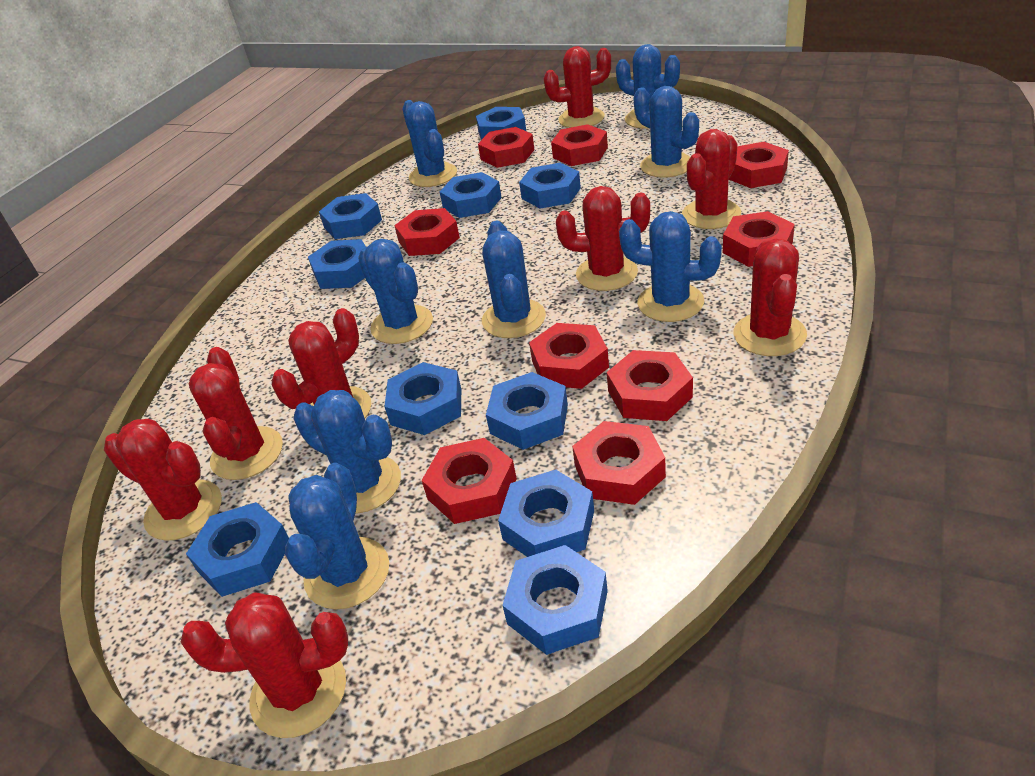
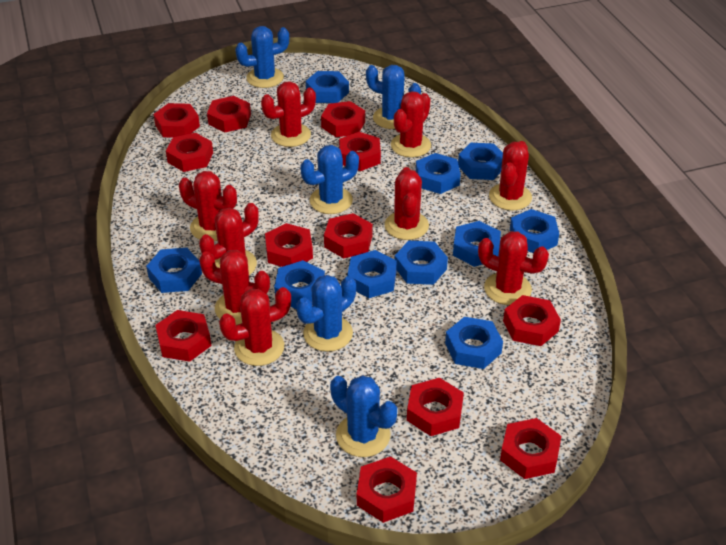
blue cactus: 8 -> 5
red cactus: 8 -> 9
red nut: 9 -> 12

